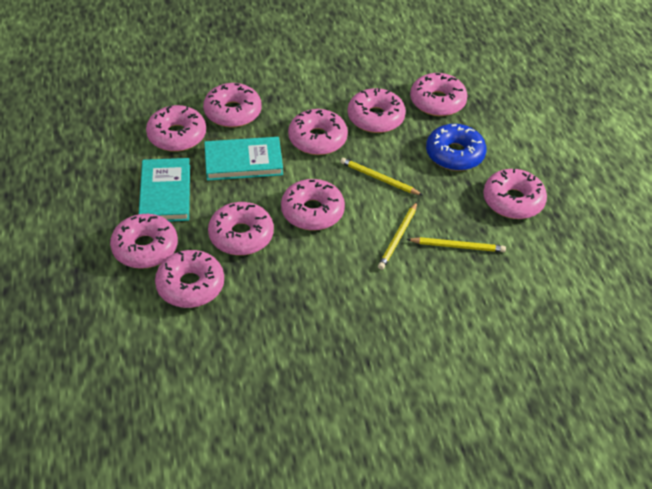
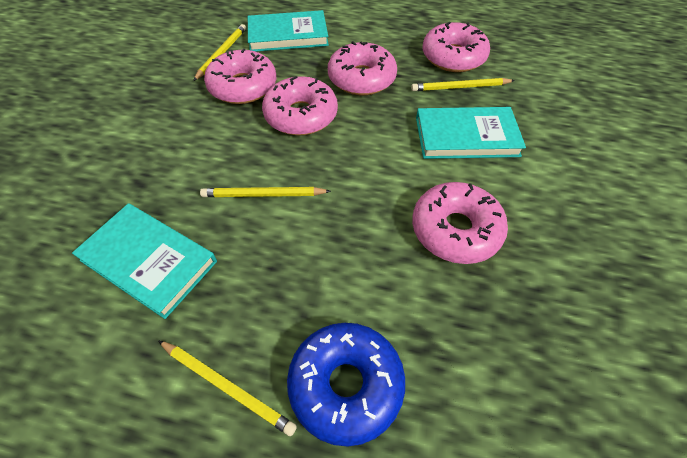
pink donut: 10 -> 5
turquoise book: 2 -> 3
yellow pencil: 3 -> 4

